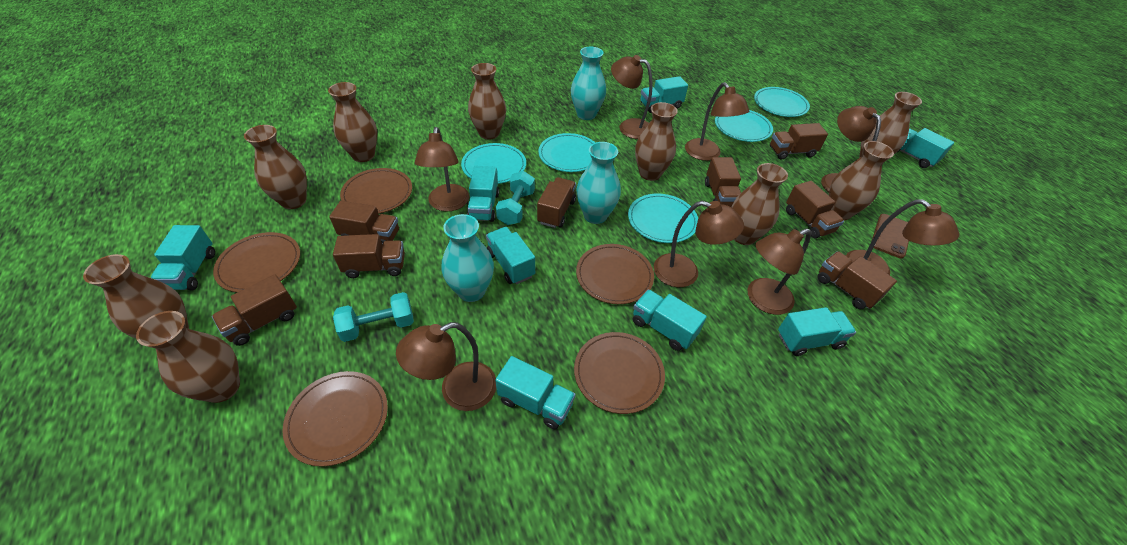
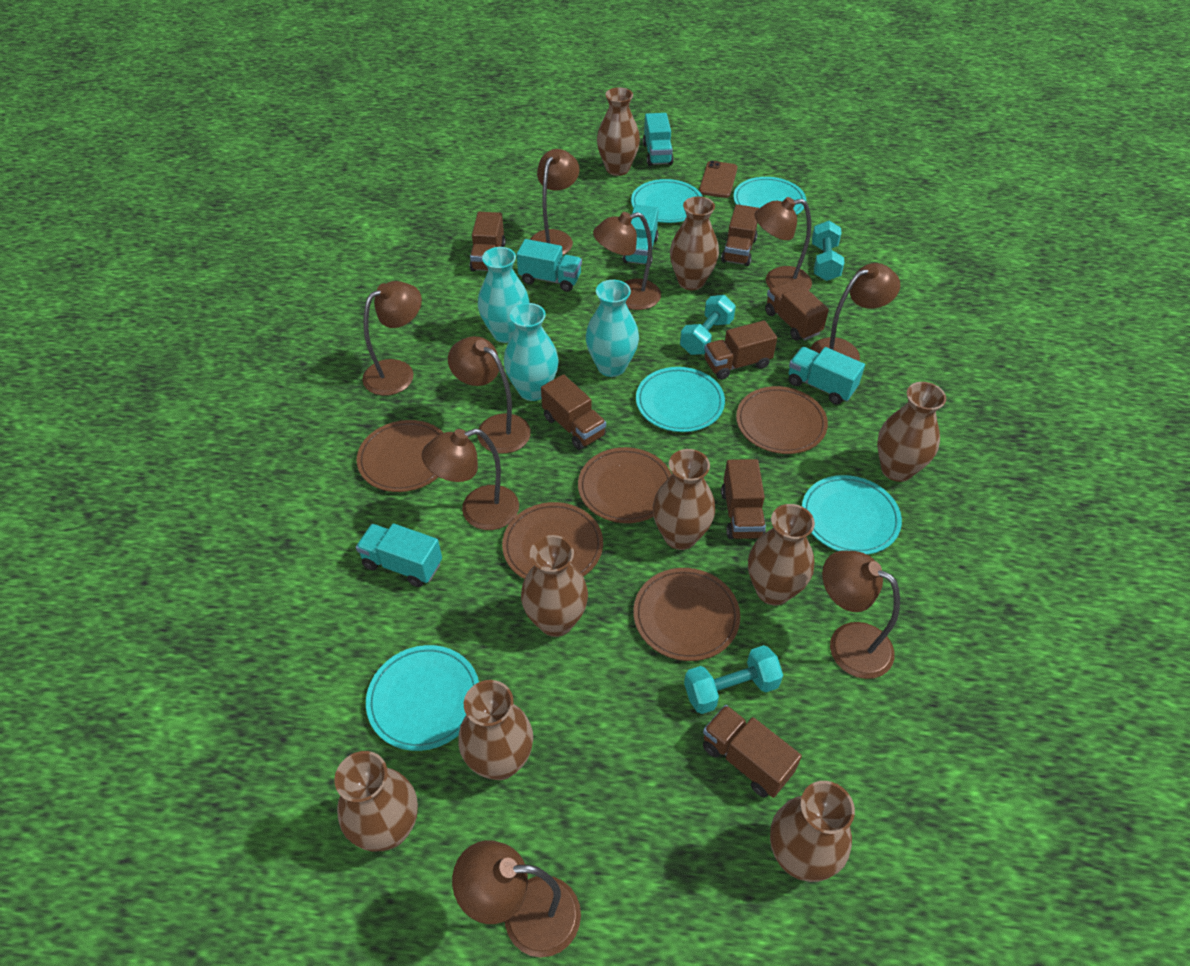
brown lamp: 8 -> 9
brown truck: 8 -> 7
turquoise dumbbell: 2 -> 3
turquoise truck: 8 -> 5

